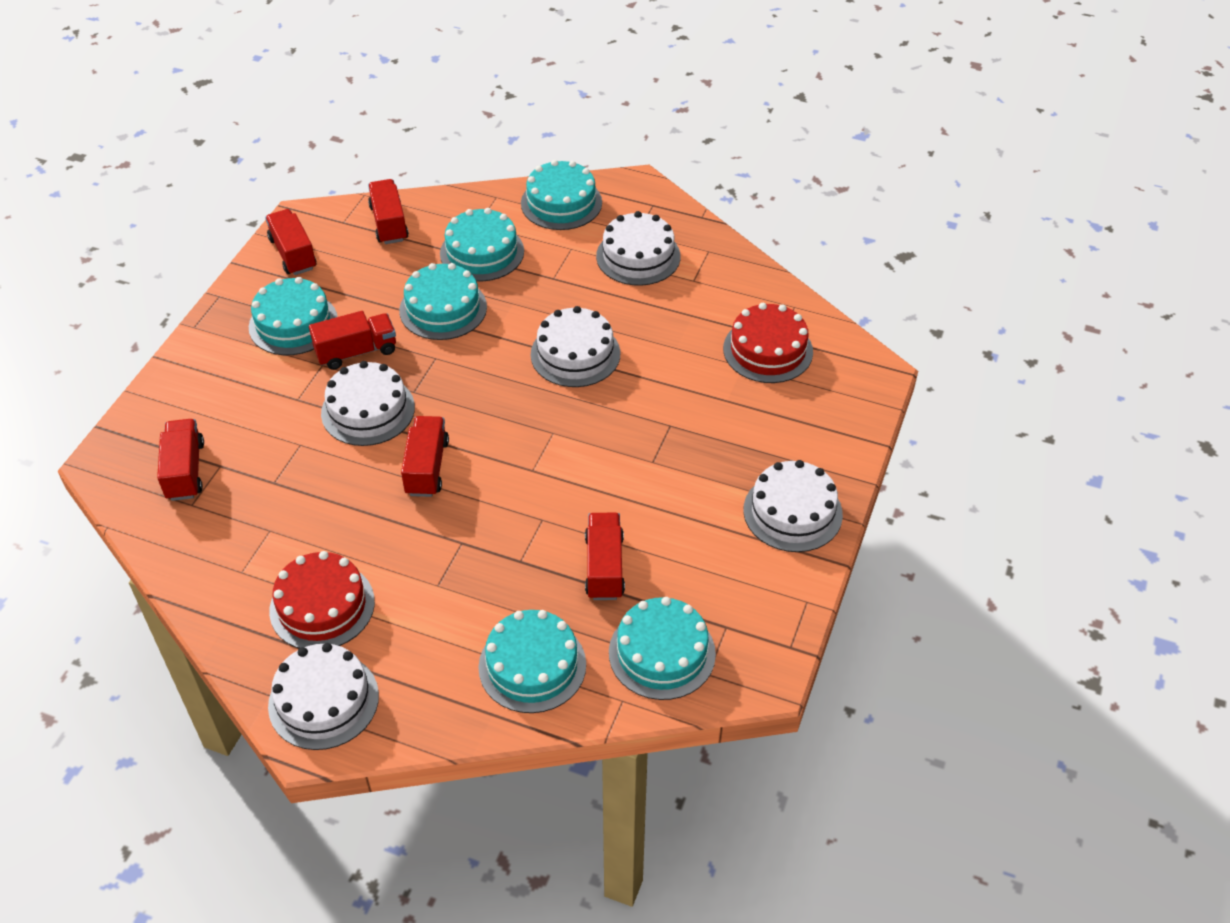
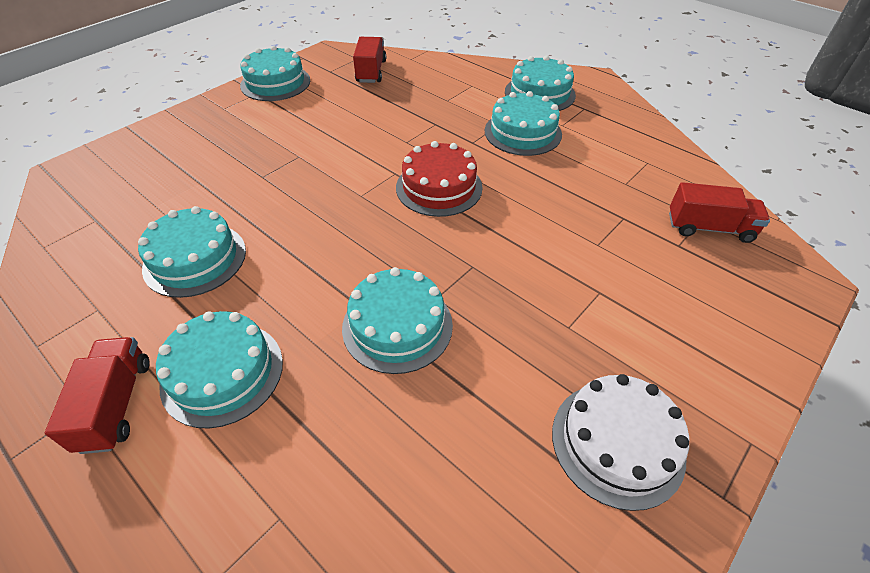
red cake: 2 -> 1
red truck: 6 -> 3
white cake: 5 -> 1

